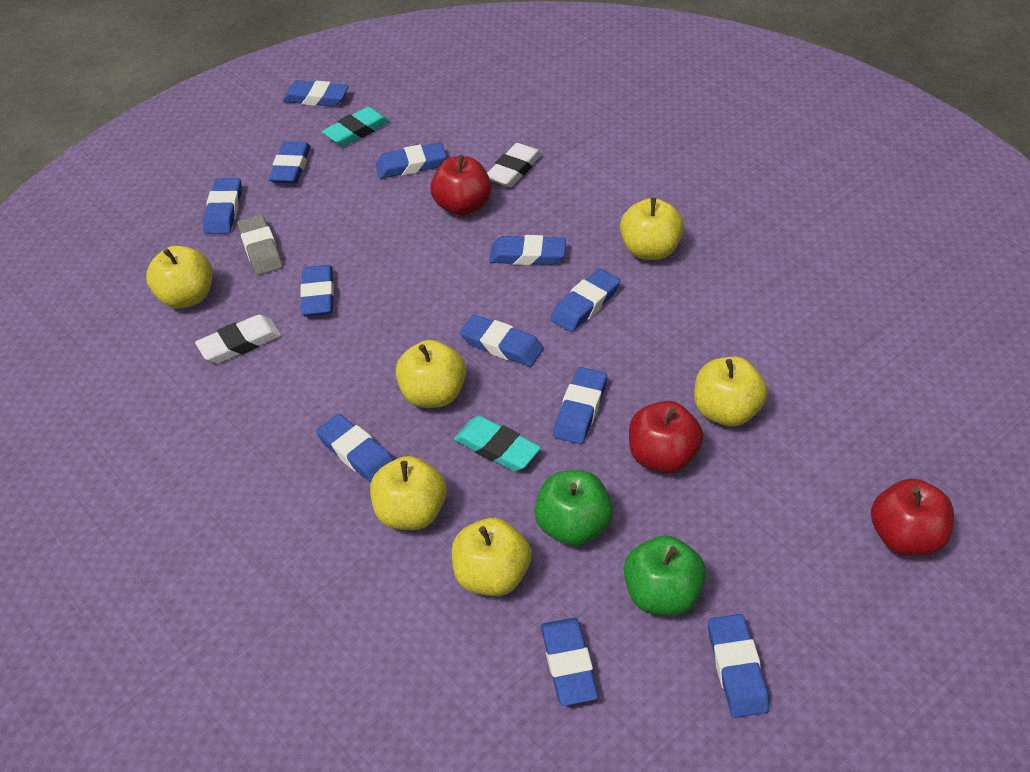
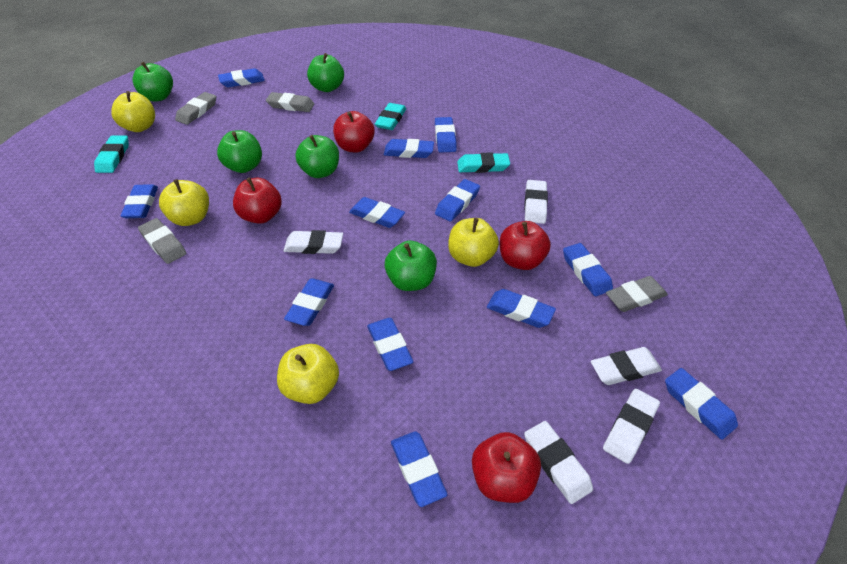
green apple: 2 -> 5
grey eraser: 1 -> 4
red apple: 3 -> 4
turquoise eraser: 2 -> 3
white eraser: 2 -> 5
yellow apple: 6 -> 4

